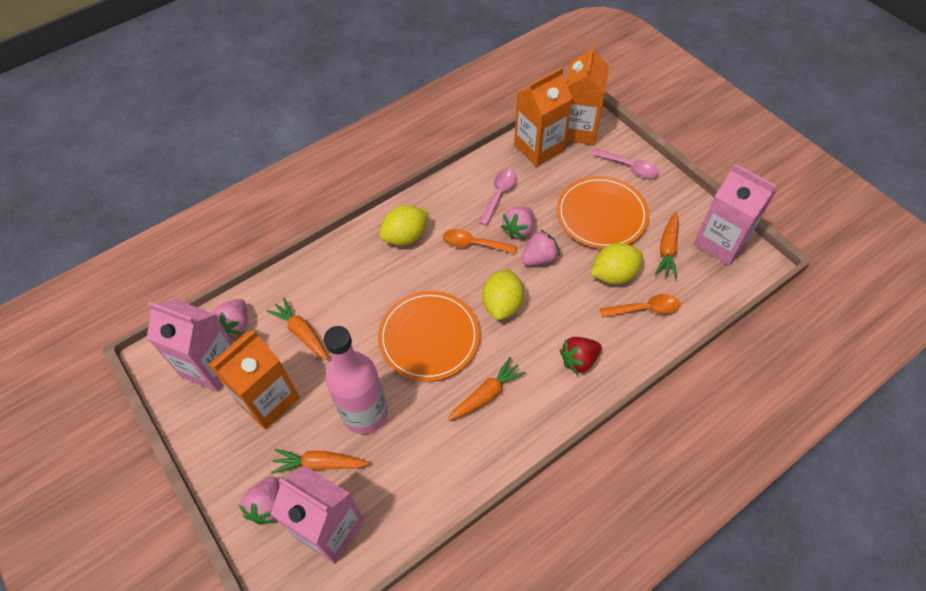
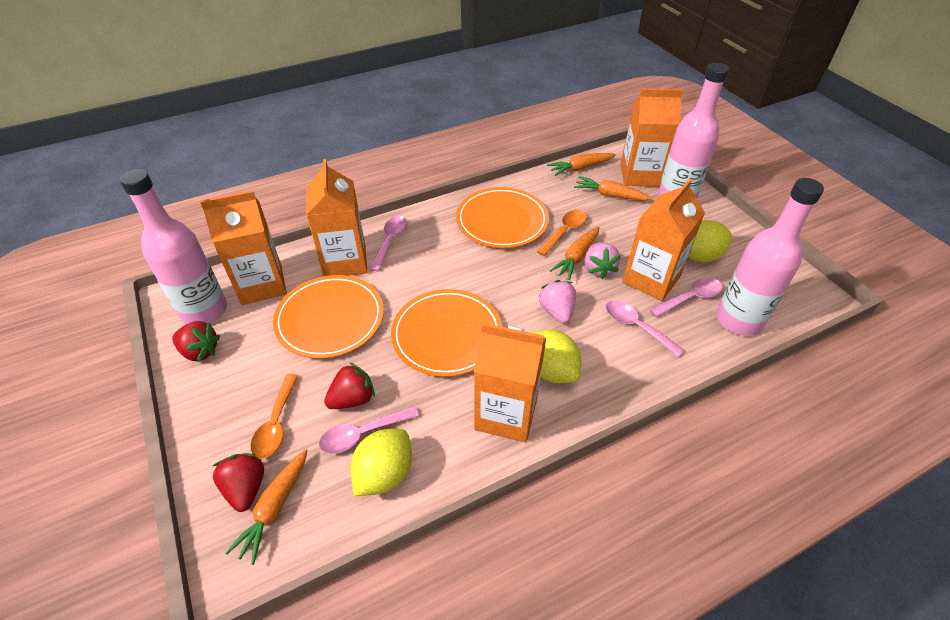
orange carton: 3 -> 5
orange plate: 2 -> 3
pink bottle: 1 -> 3
pink carton: 3 -> 0
pink spoon: 2 -> 4
pink strawberry: 4 -> 2
red strawberry: 1 -> 3

